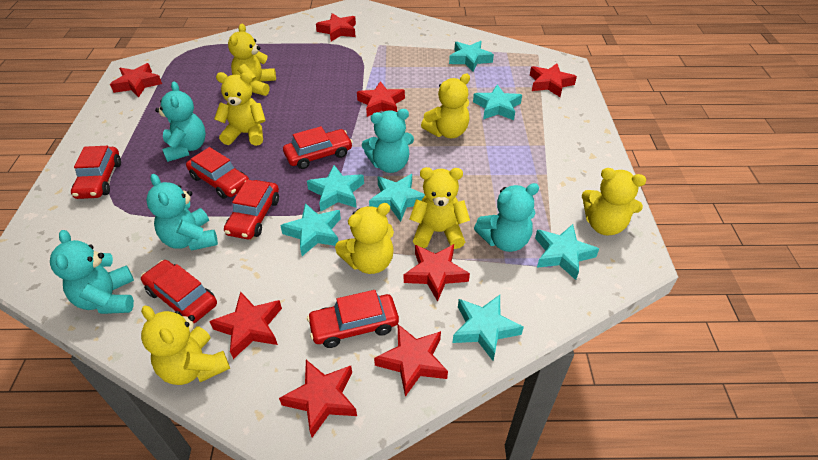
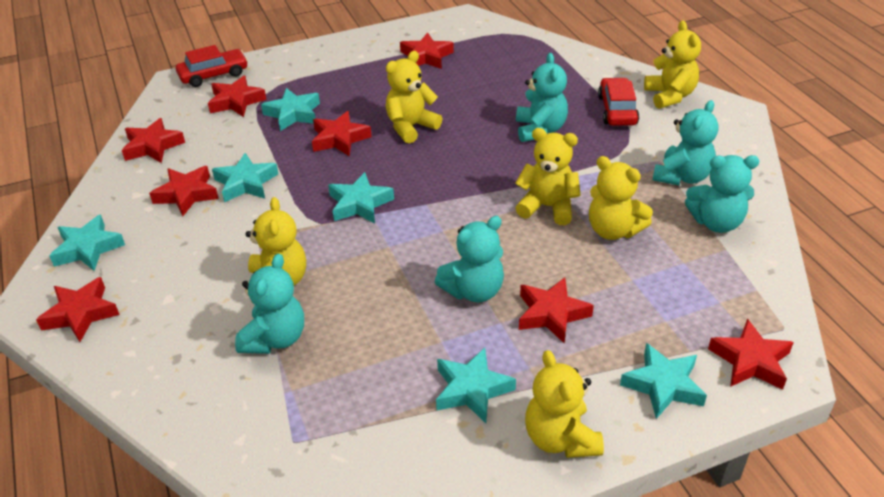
red car: 6 -> 2
turquoise star: 7 -> 6
yellow teddy bear: 7 -> 6

